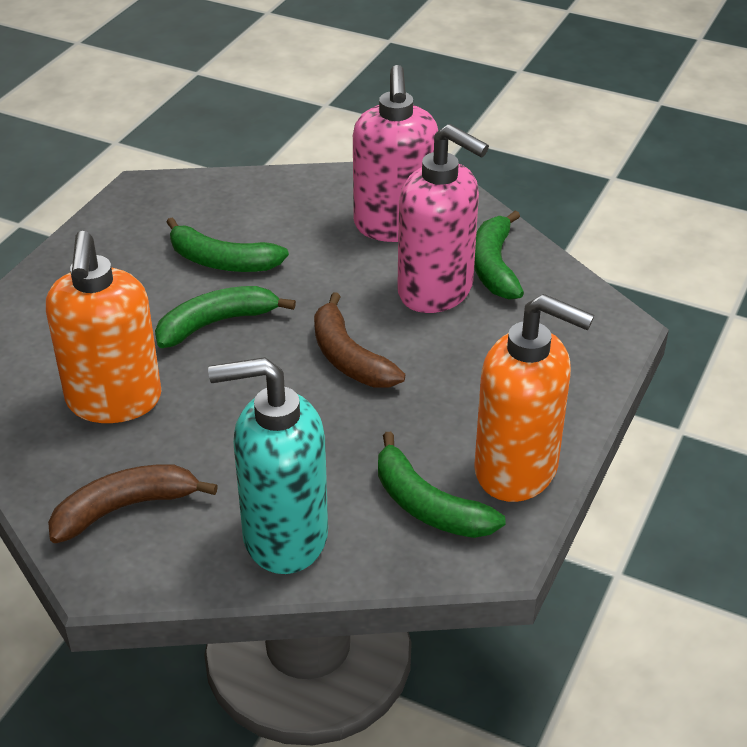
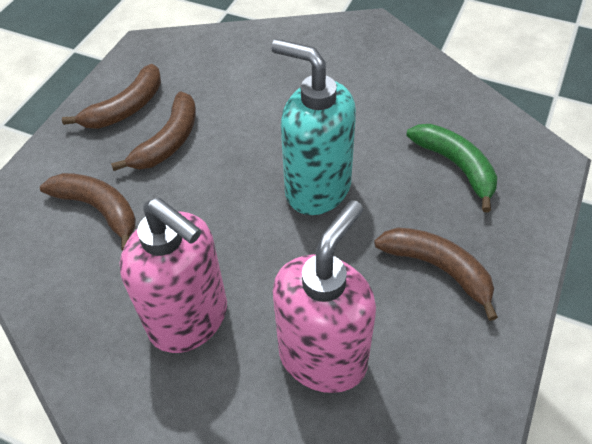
brown banana: 2 -> 4
green banana: 4 -> 1
orange soap dispenser: 2 -> 0

